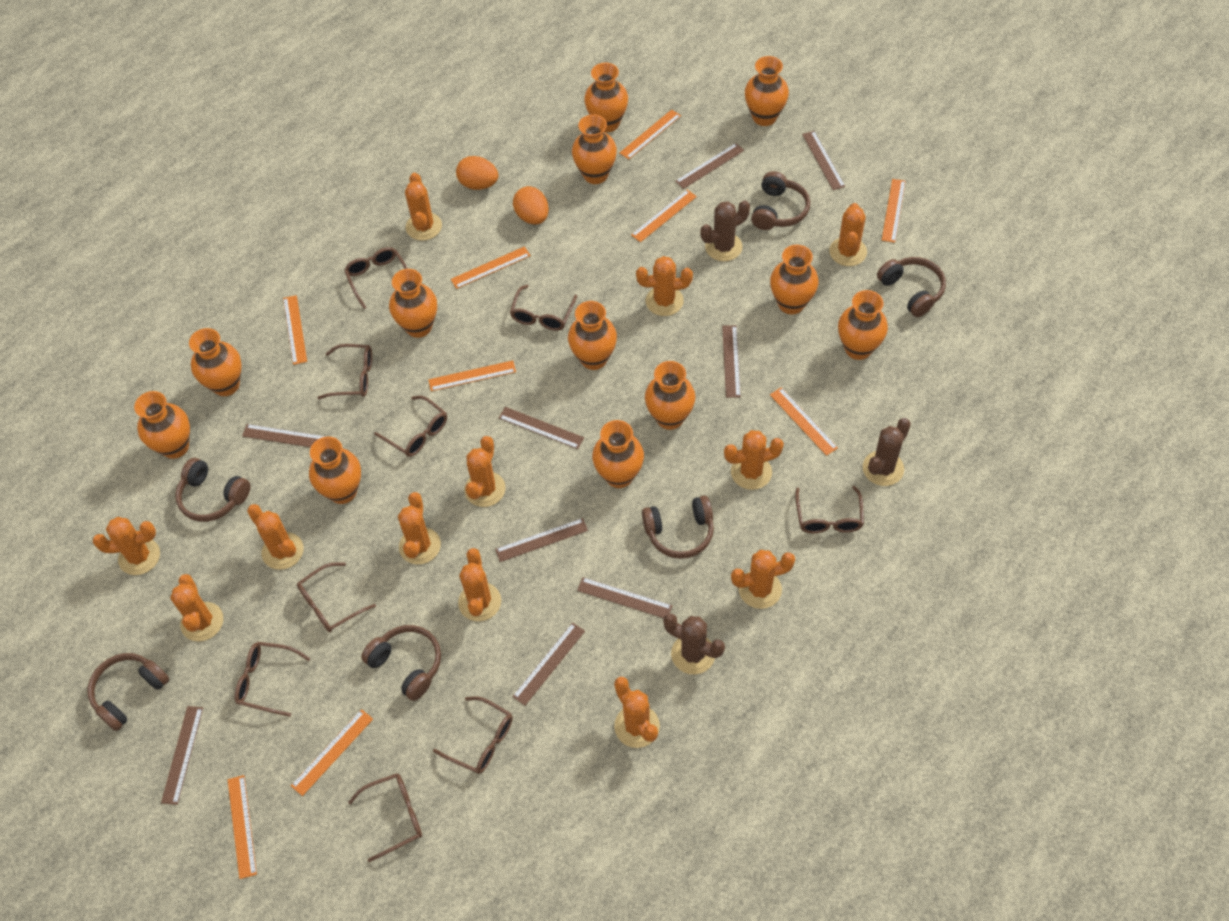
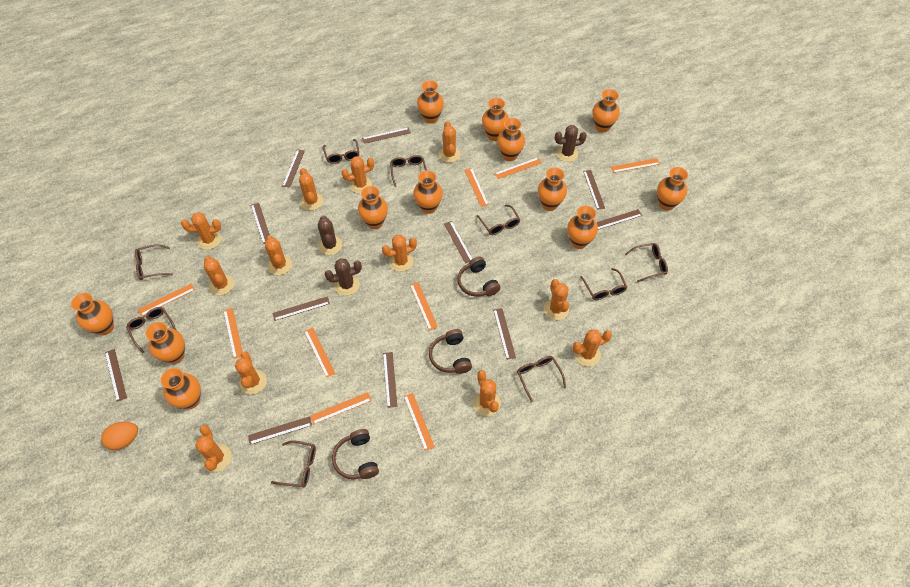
brown headphones: 6 -> 3
brown ruler: 9 -> 11
orange egg: 2 -> 1

